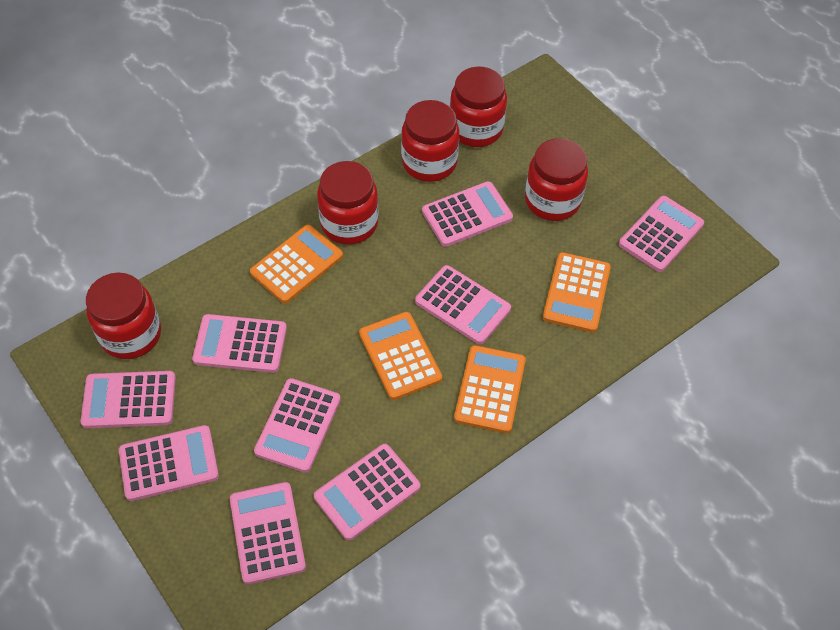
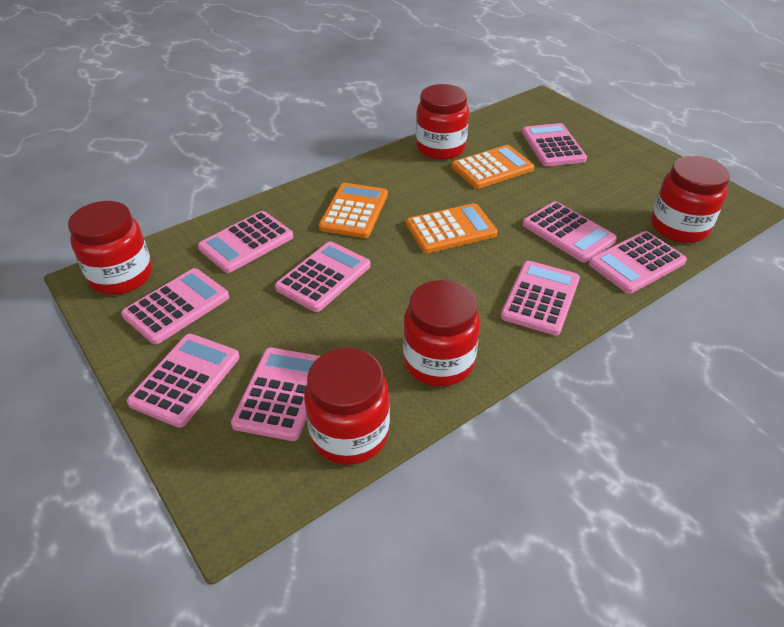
orange calculator: 4 -> 3

